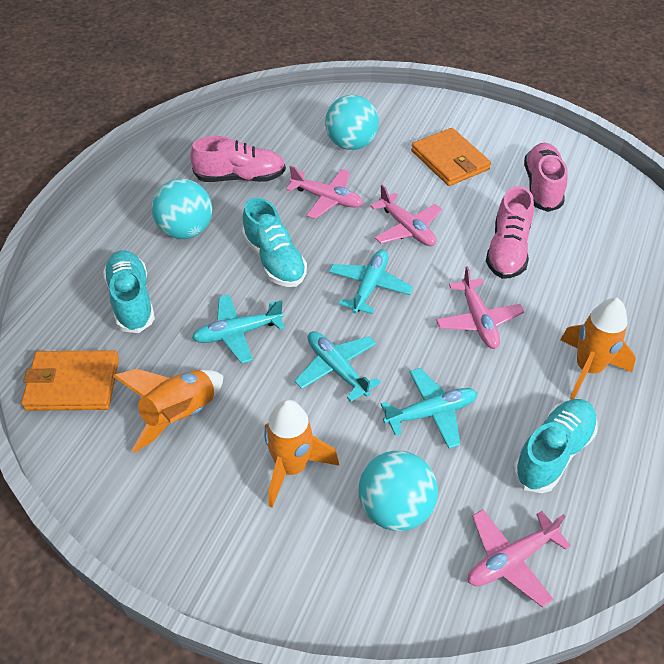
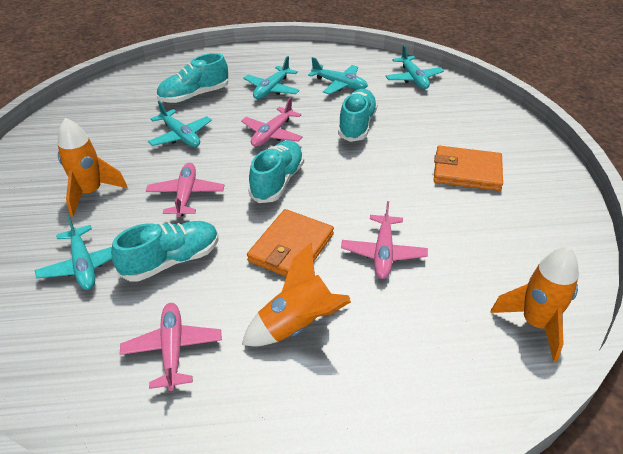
pink shoe: 3 -> 0
turquoise ball: 3 -> 0
turquoise plane: 4 -> 5
turquoise shoe: 3 -> 4

